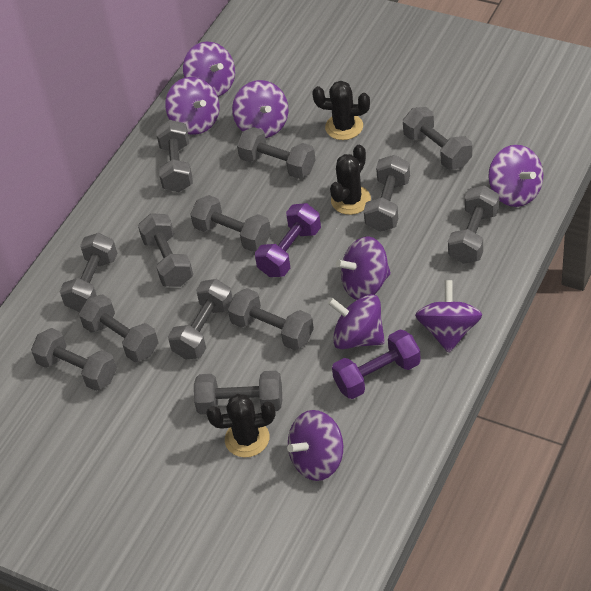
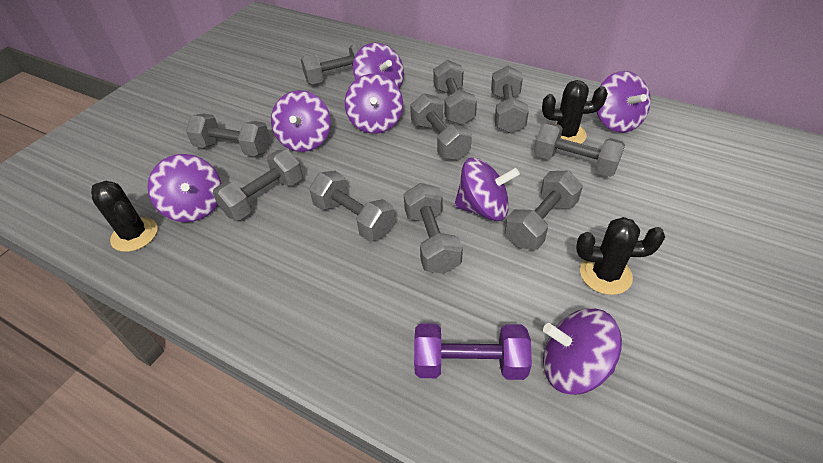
grey dumbbell: 13 -> 10
purple dumbbell: 2 -> 1
purple spinning top: 8 -> 7

